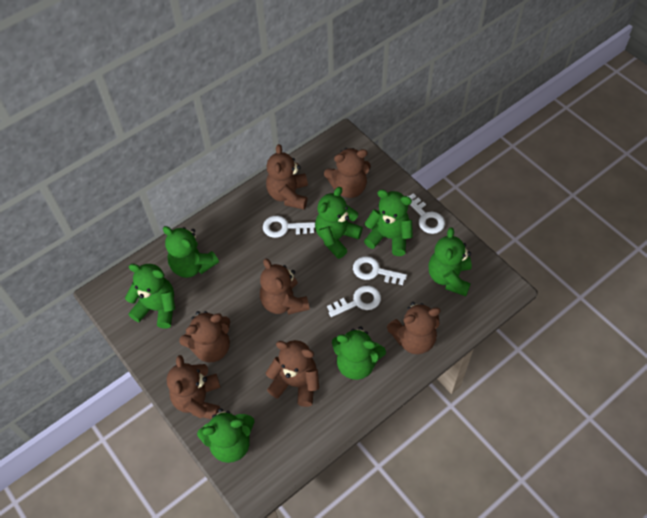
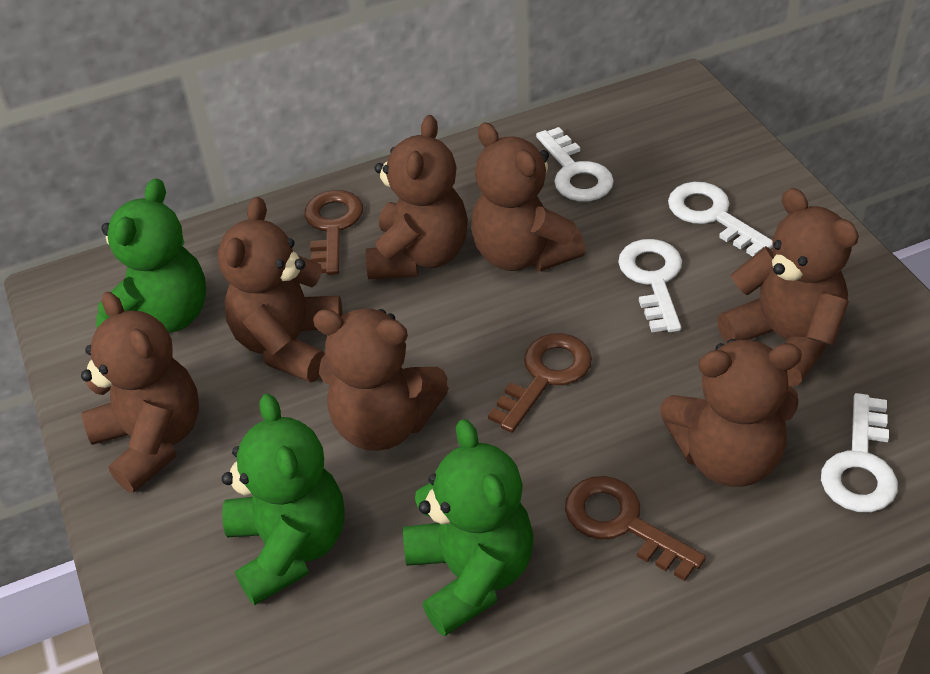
brown key: 0 -> 3
green teddy bear: 7 -> 3

